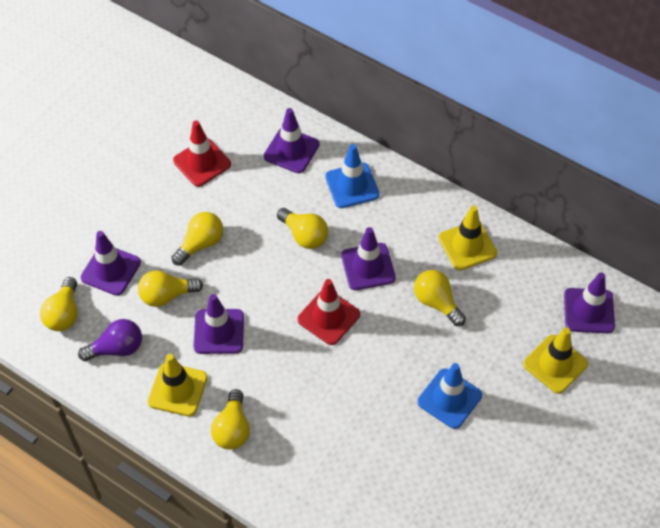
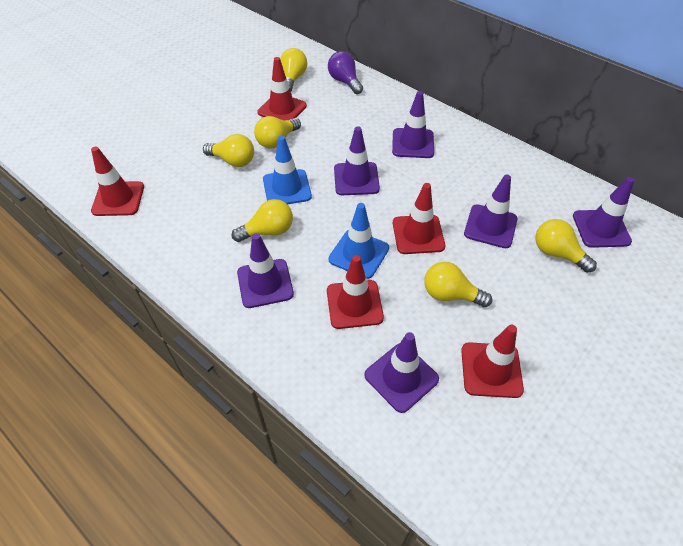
purple traffic cone: 5 -> 6
red traffic cone: 2 -> 5
yellow traffic cone: 3 -> 0

